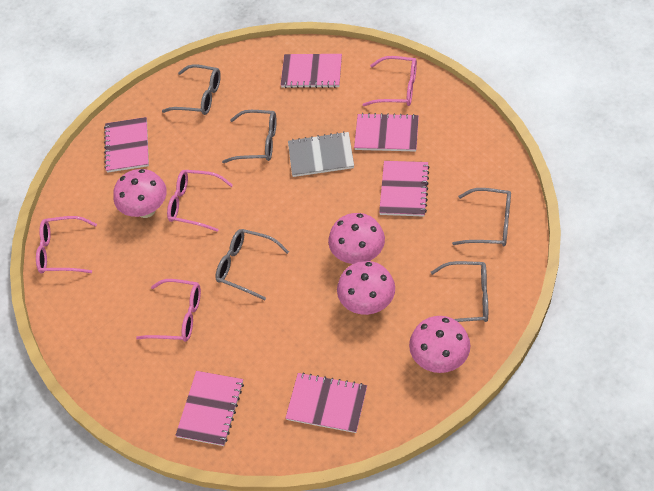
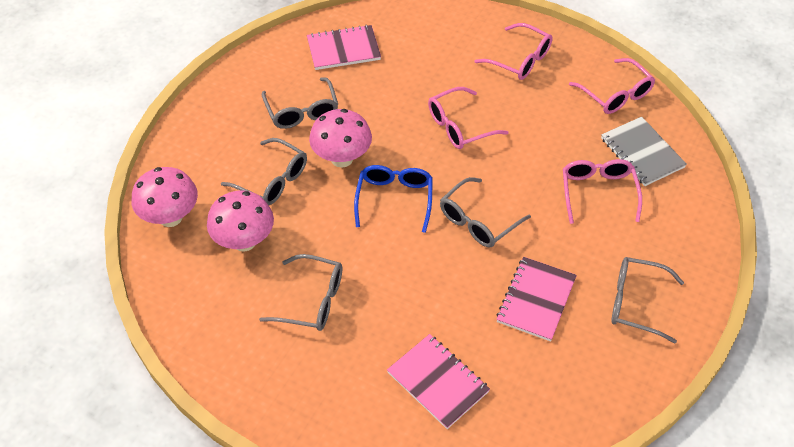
blue glasses: 0 -> 1
pink mushroom: 4 -> 3
pink notebook: 6 -> 3

